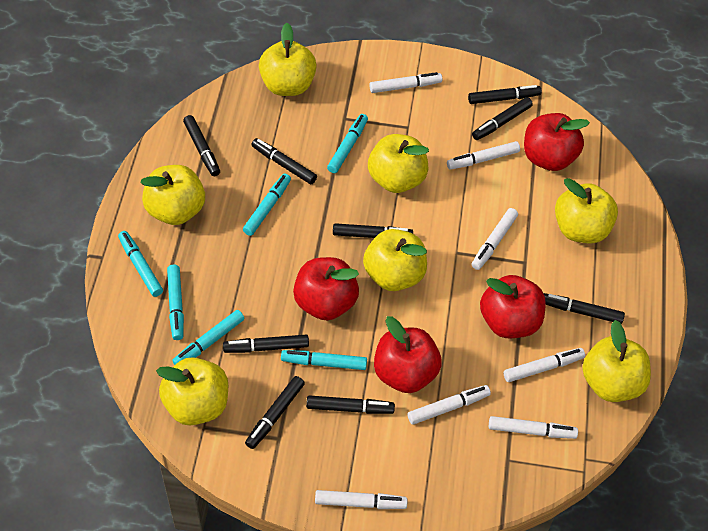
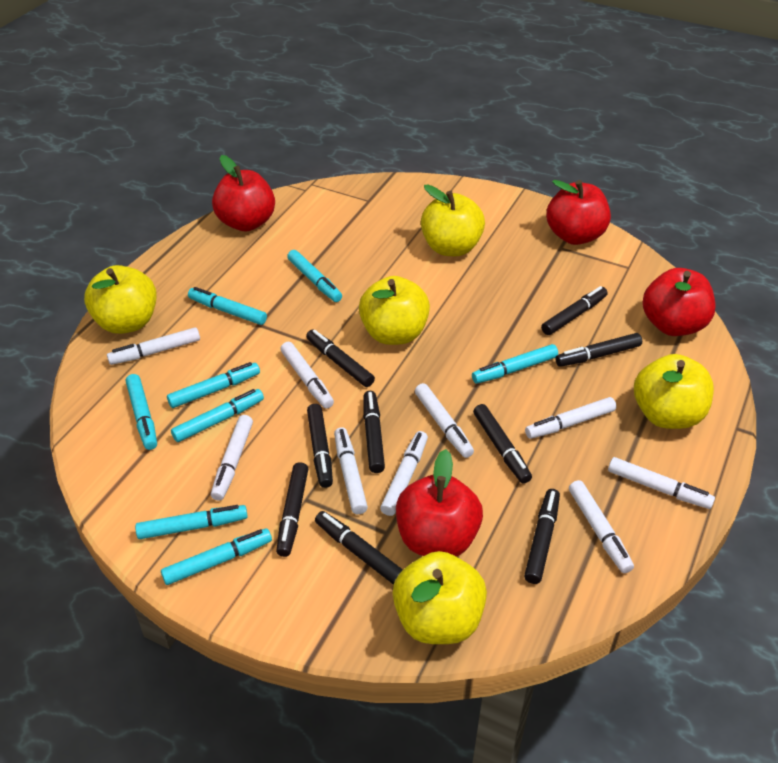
turquoise marker: 6 -> 8
white marker: 7 -> 9
yellow apple: 7 -> 5

